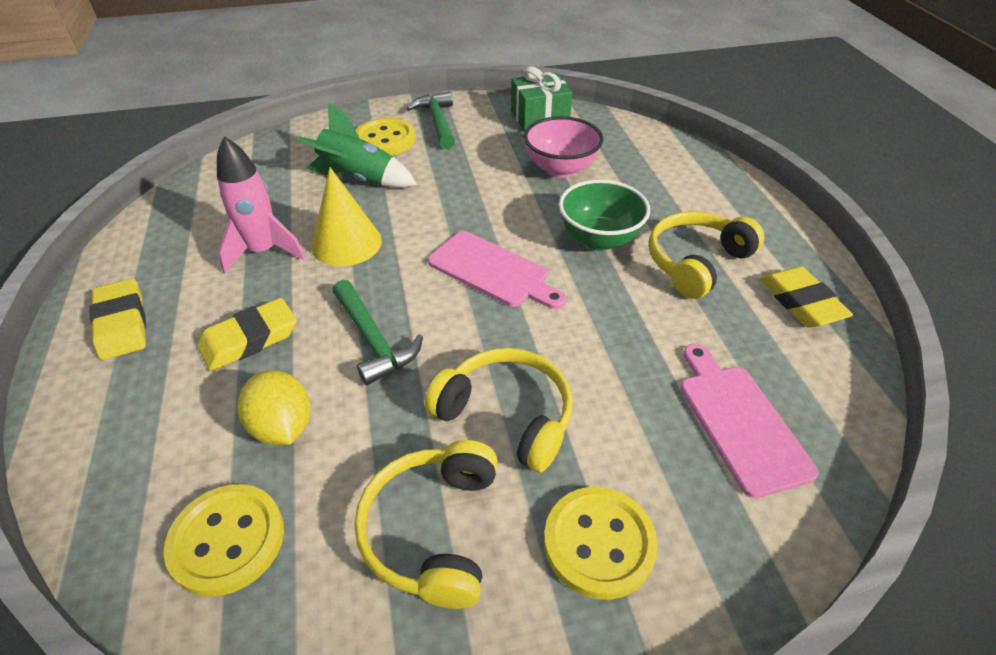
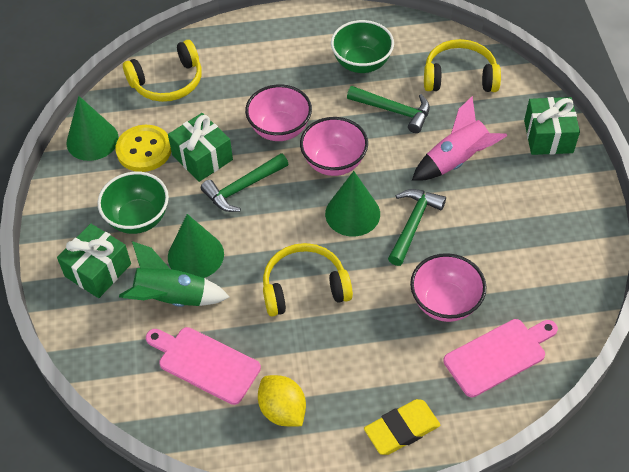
green bowl: 1 -> 2
green cone: 0 -> 3
green gift: 1 -> 3
green hammer: 2 -> 3
pink bowl: 1 -> 3
yellow button: 3 -> 1
yellow cone: 1 -> 0
yellow eraser: 3 -> 1

